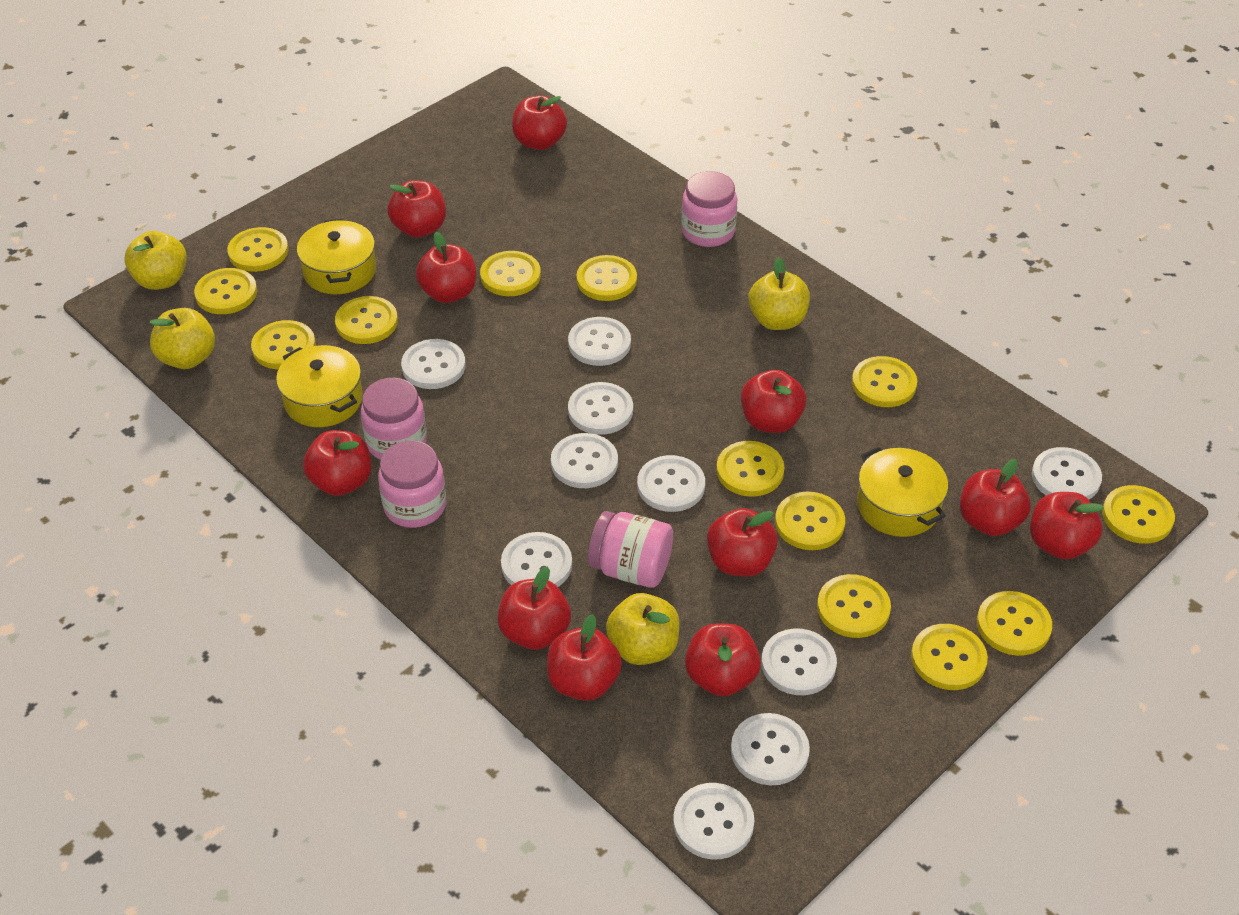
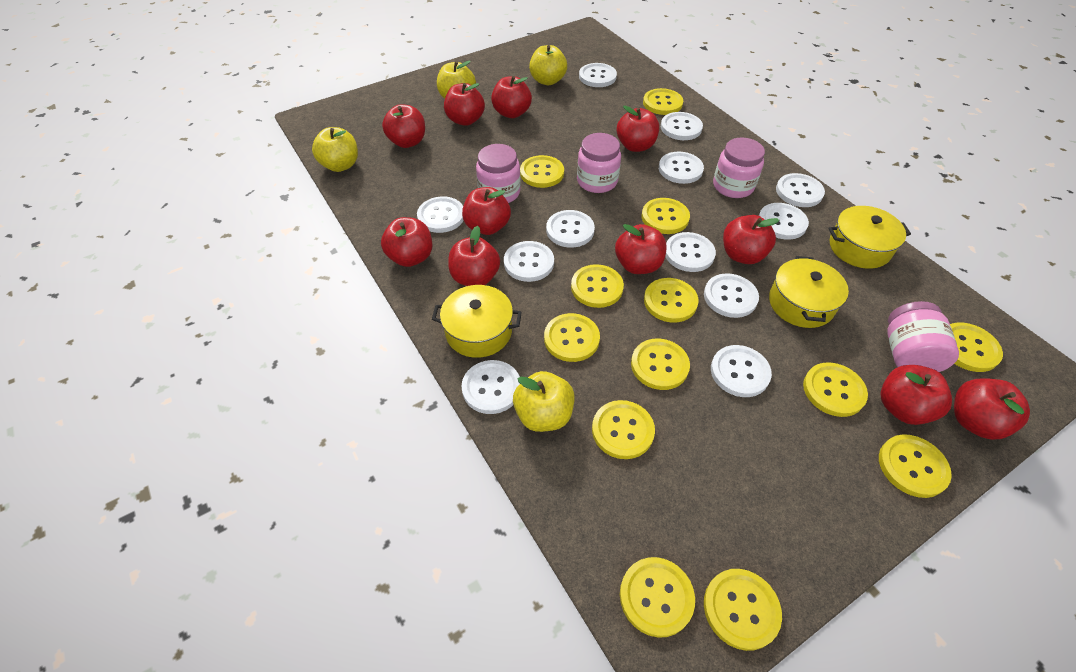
white button: 10 -> 12

